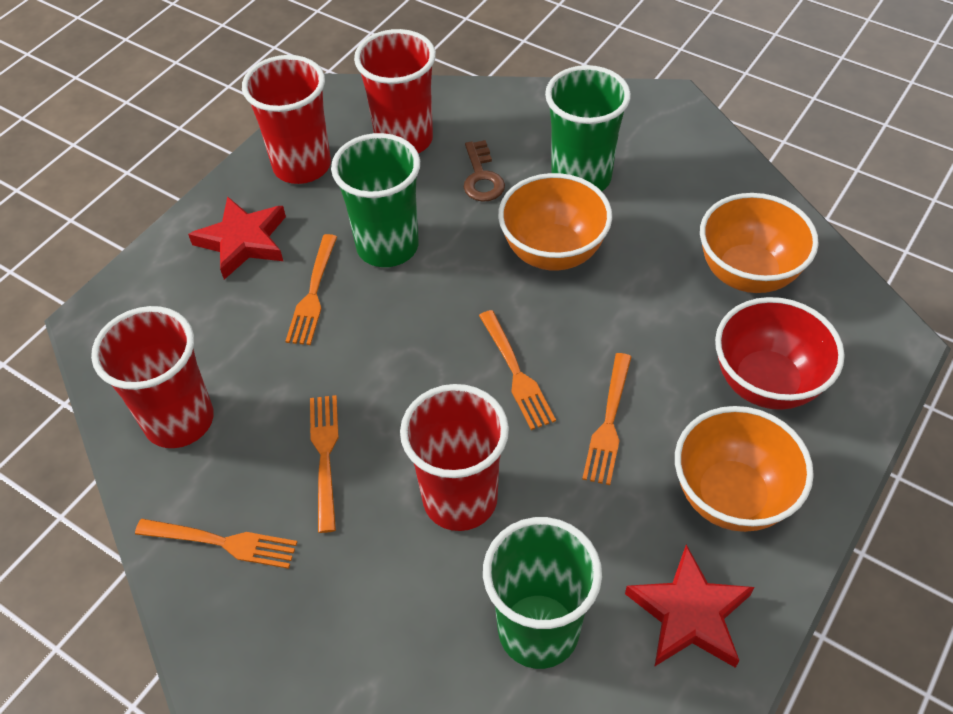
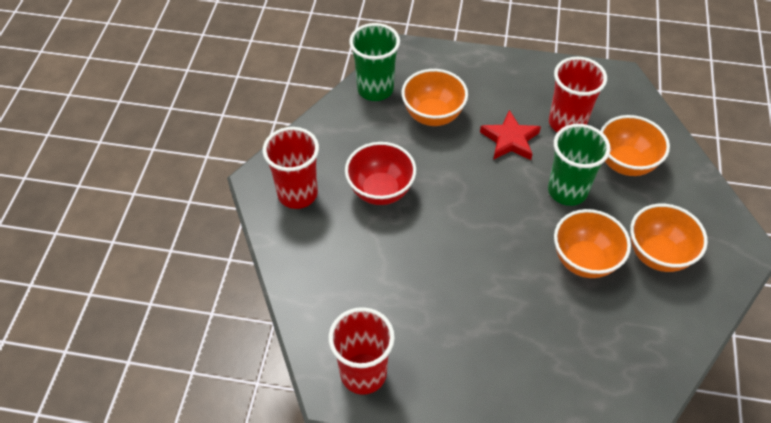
brown key: 1 -> 0
green cup: 3 -> 2
orange bowl: 3 -> 4
orange fork: 5 -> 0
red cup: 4 -> 3
red star: 2 -> 1

